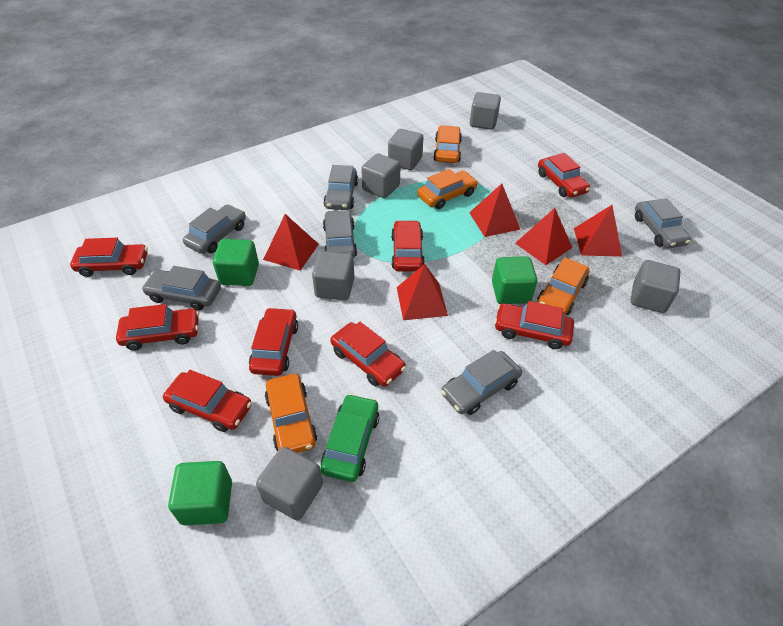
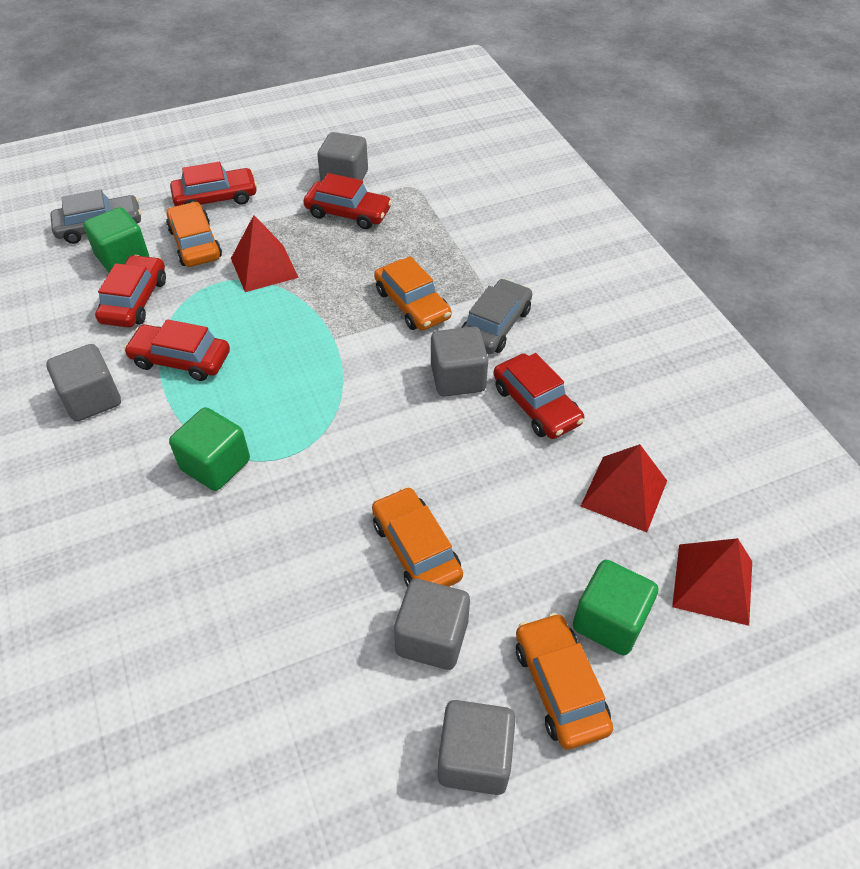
green car: 1 -> 0
grey car: 6 -> 2
grey cube: 6 -> 5
red car: 8 -> 5
red pyramid: 5 -> 3

